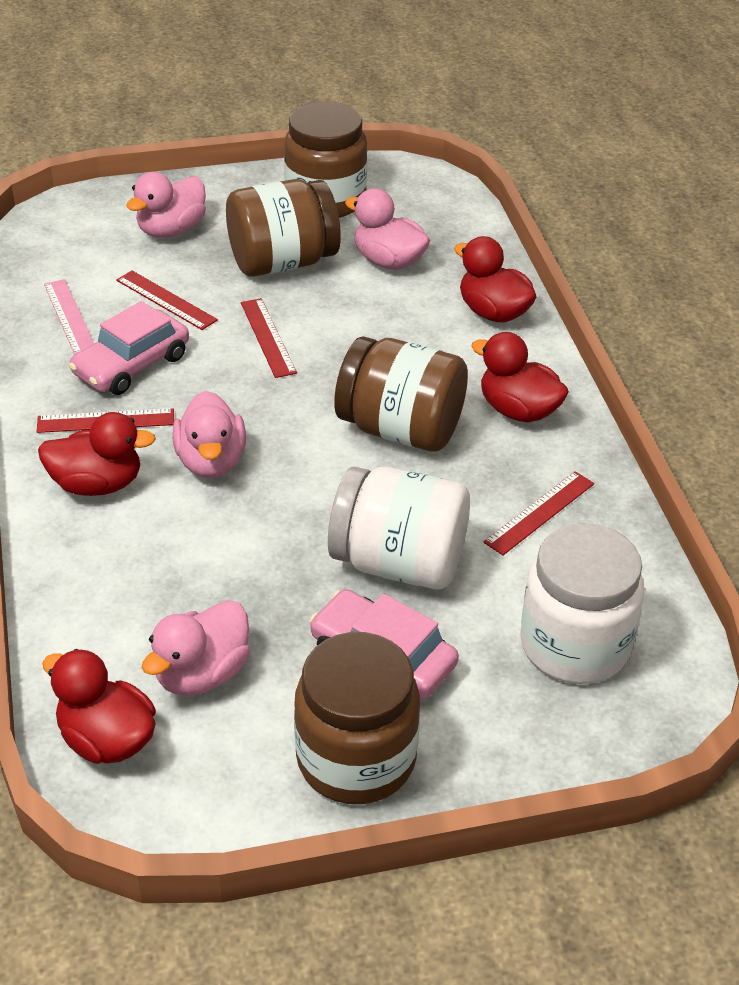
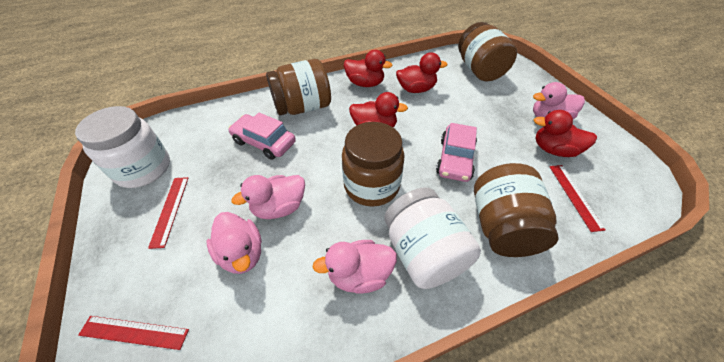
pink ruler: 1 -> 0
red ruler: 4 -> 3

